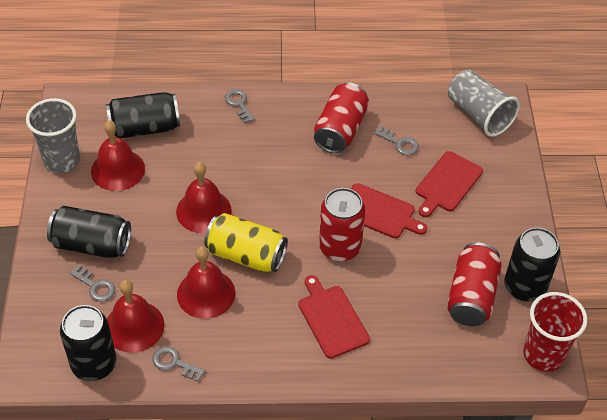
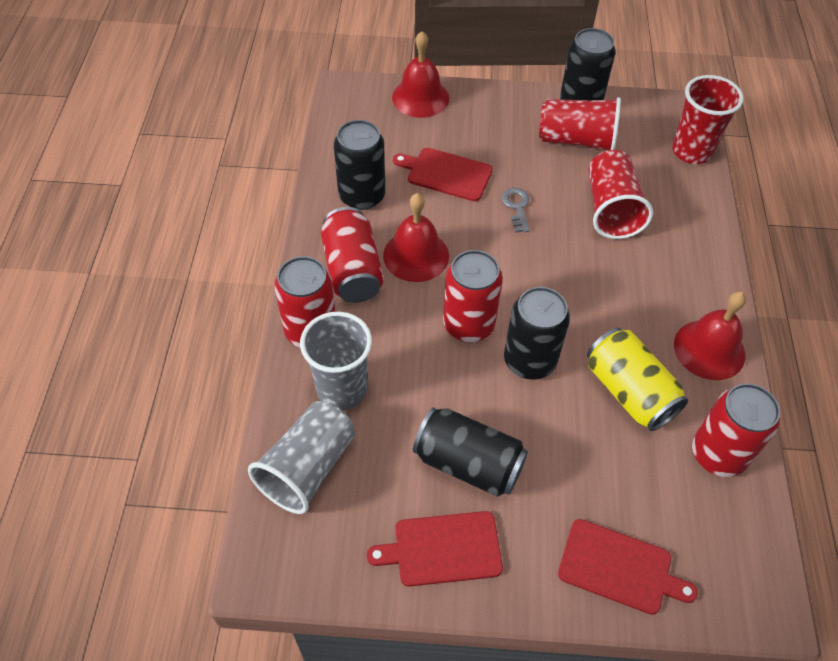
grey key: 4 -> 1
red bell: 4 -> 3
red can: 3 -> 4
red cup: 1 -> 3

